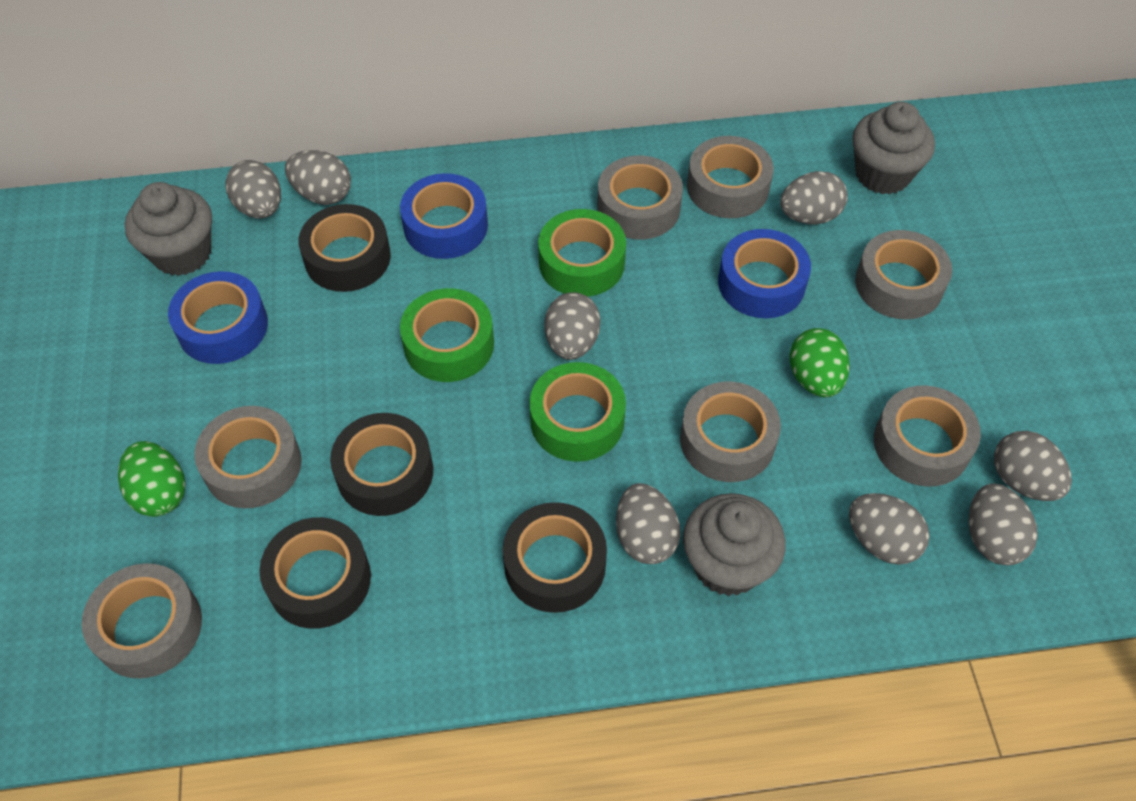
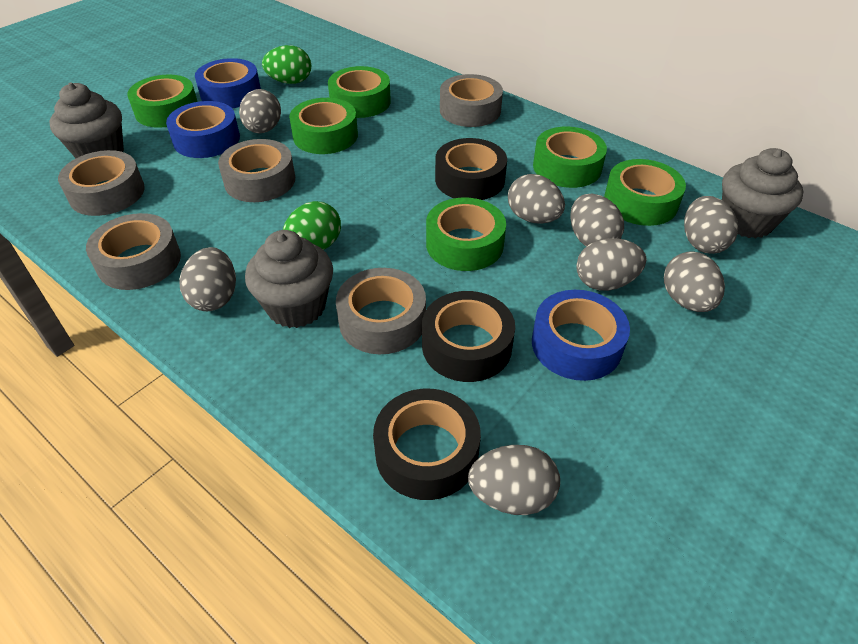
black tape: 4 -> 3
green tape: 3 -> 6
grey tape: 7 -> 5

